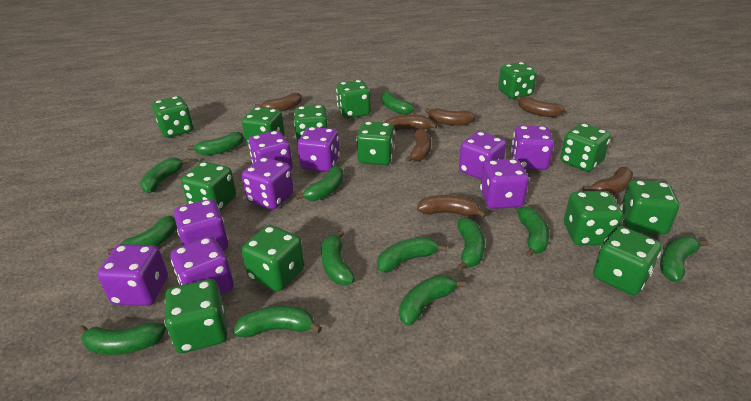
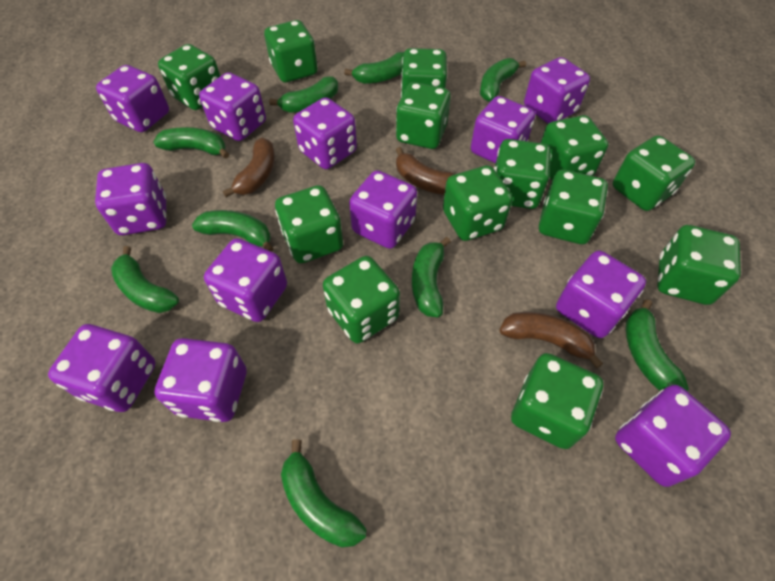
brown banana: 7 -> 3
green banana: 13 -> 9
purple dice: 9 -> 12

